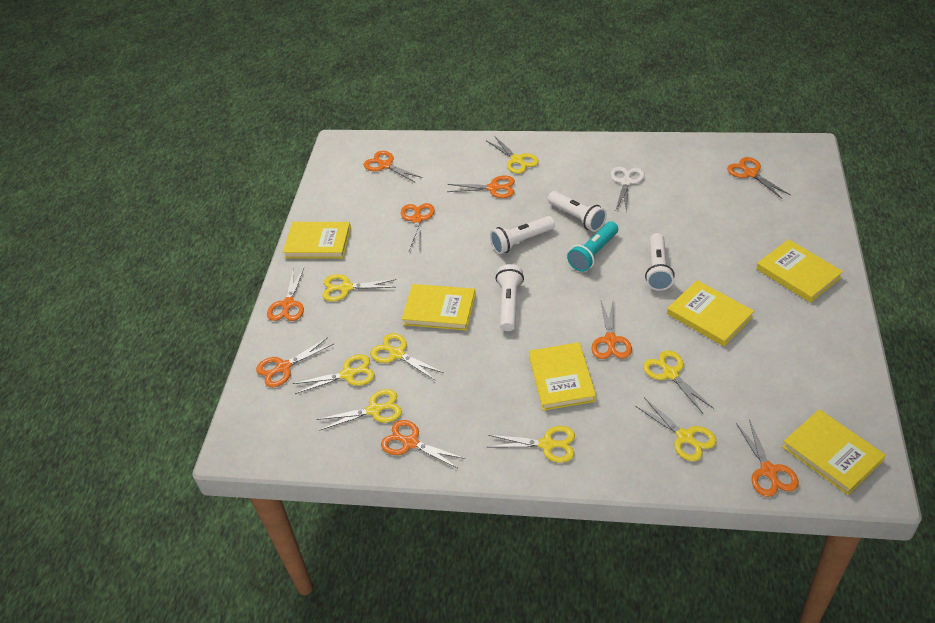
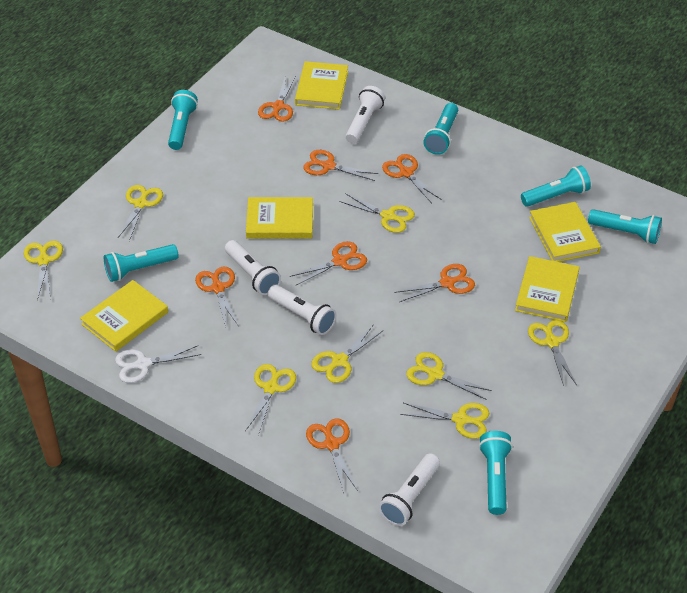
orange scissors: 9 -> 7
turquoise flashlight: 1 -> 6
yellow book: 6 -> 5

